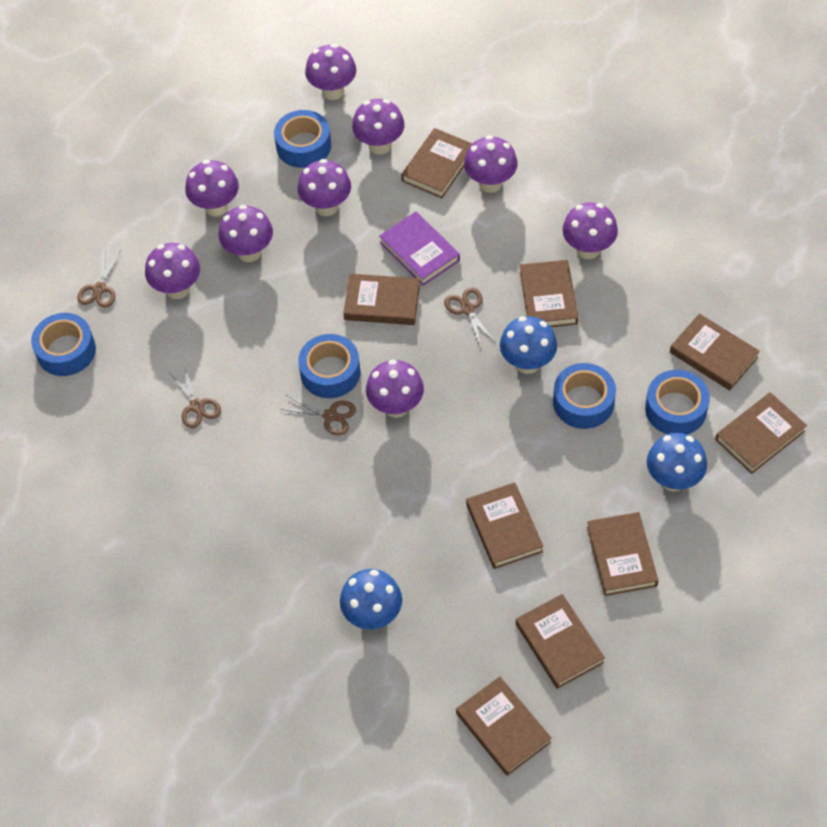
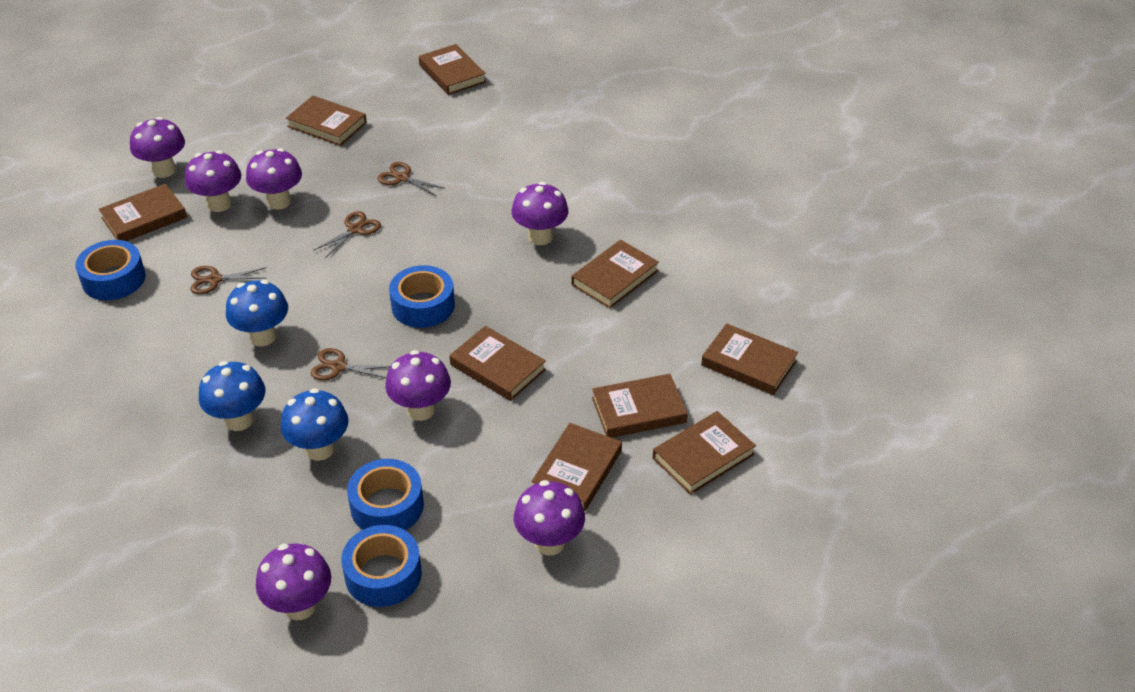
blue tape: 5 -> 4
purple book: 1 -> 0
purple mushroom: 9 -> 7

